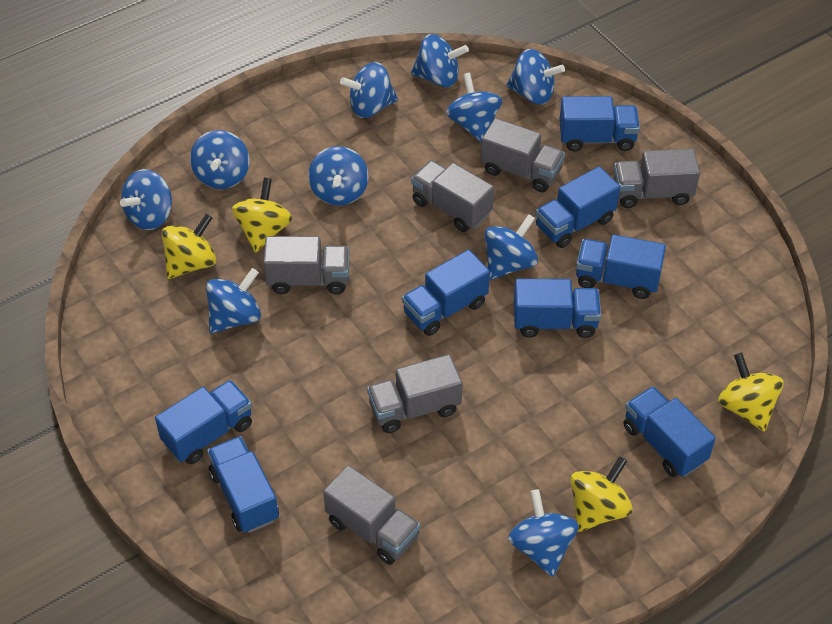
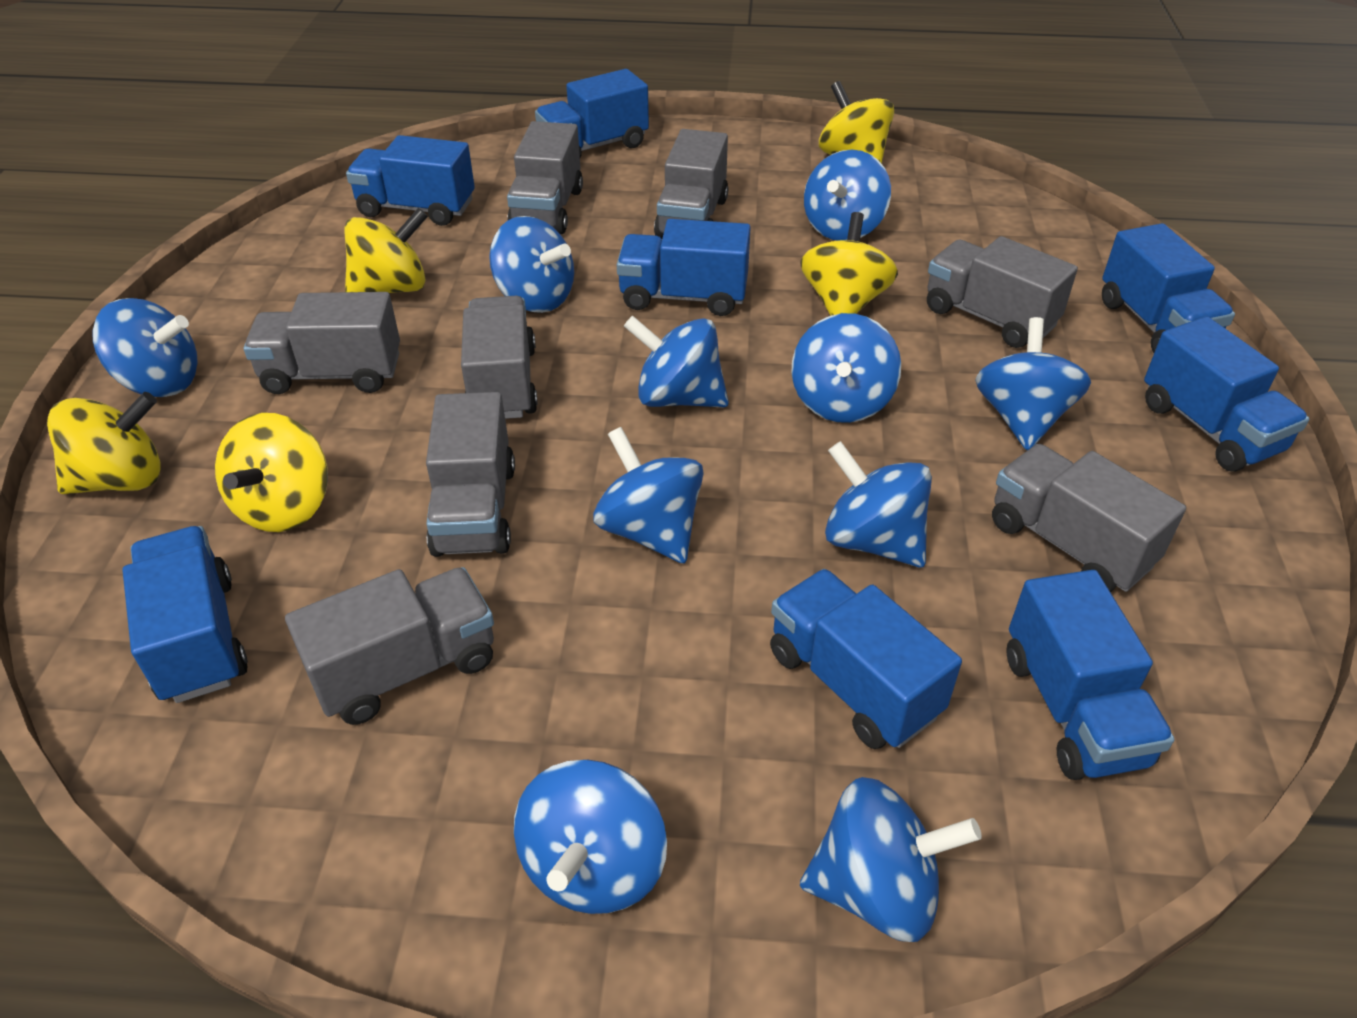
grey truck: 6 -> 8
yellow spinning top: 4 -> 5

